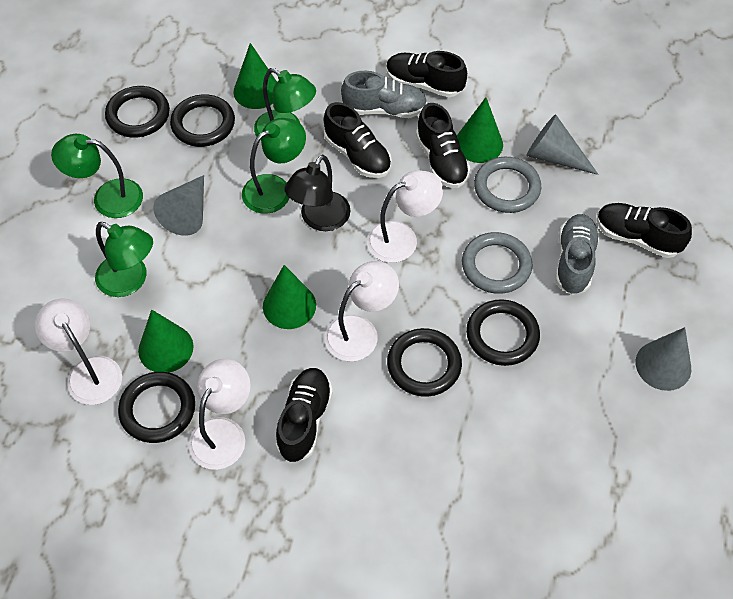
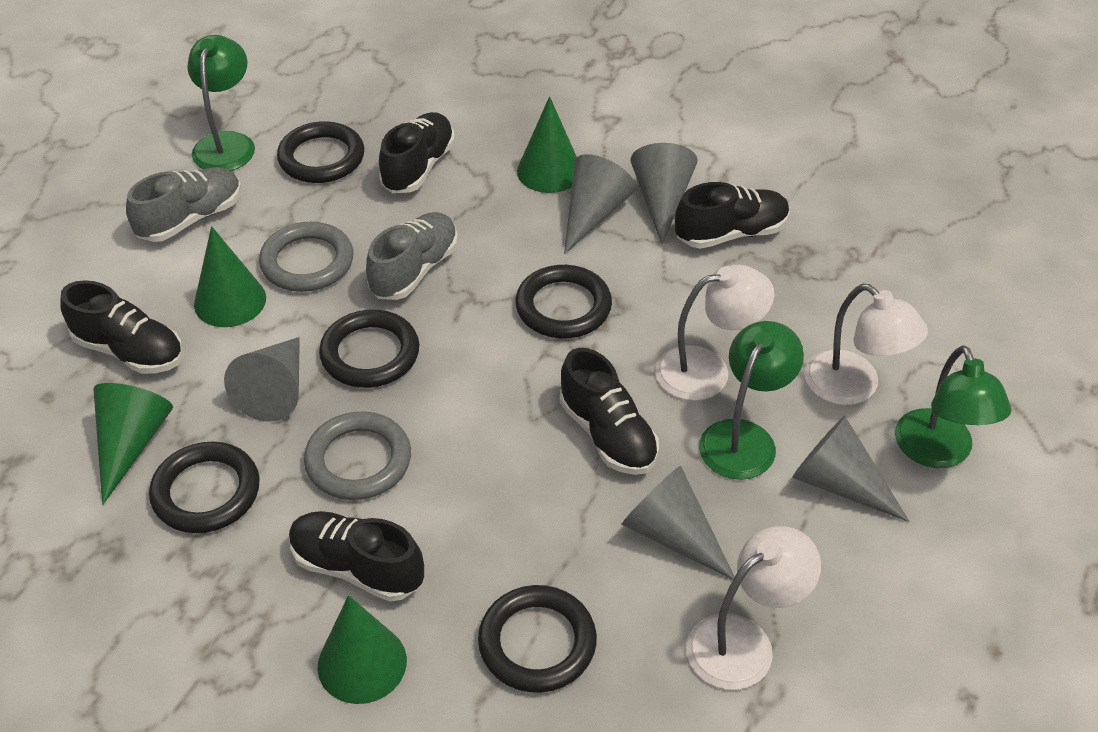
black lamp: 1 -> 0
green lamp: 4 -> 3
grey cone: 3 -> 5
white lamp: 4 -> 3

